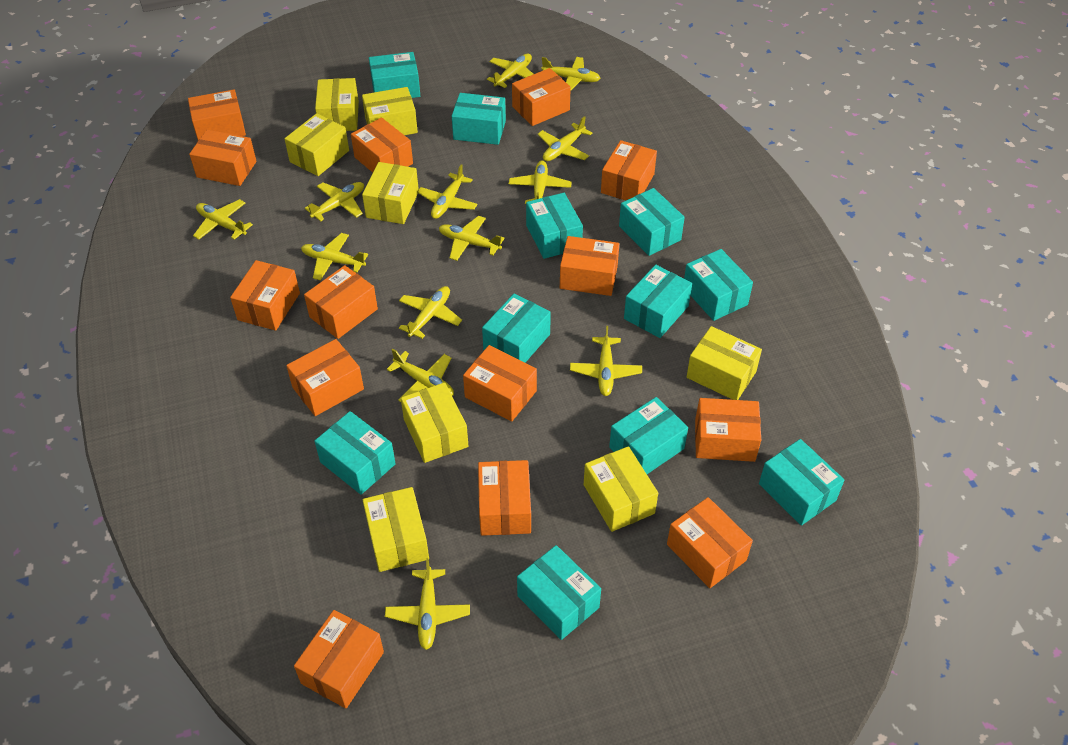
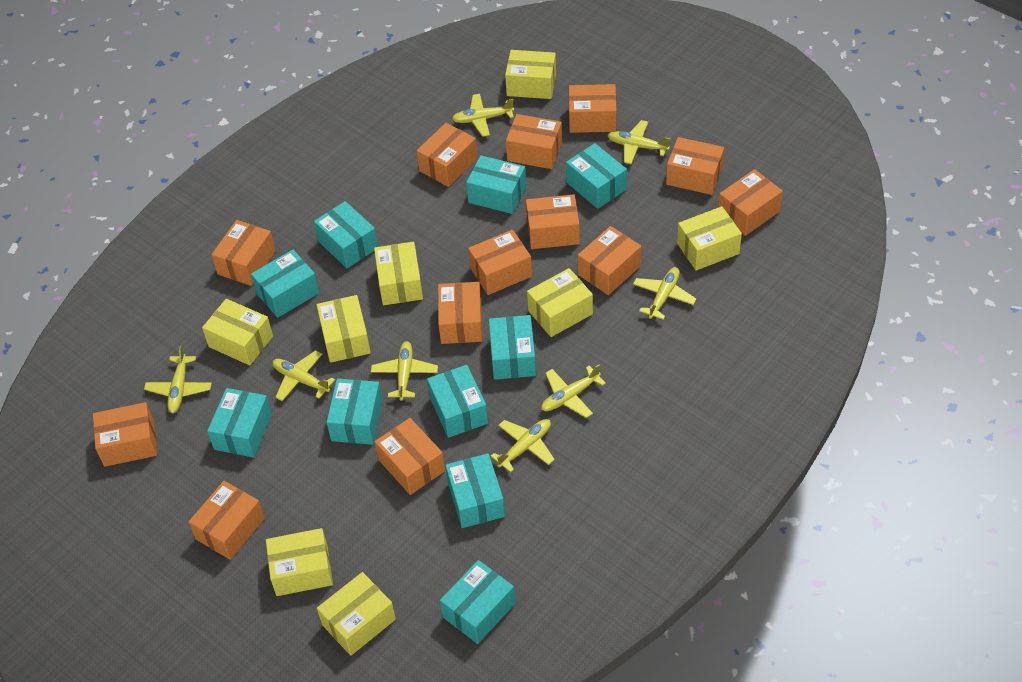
orange box: 14 -> 13
turquoise box: 11 -> 10
yellow plane: 13 -> 8

